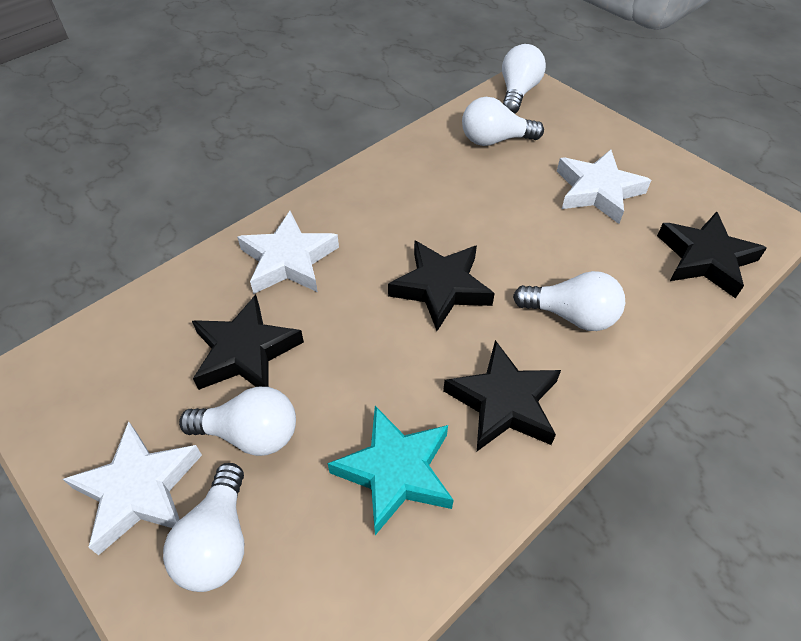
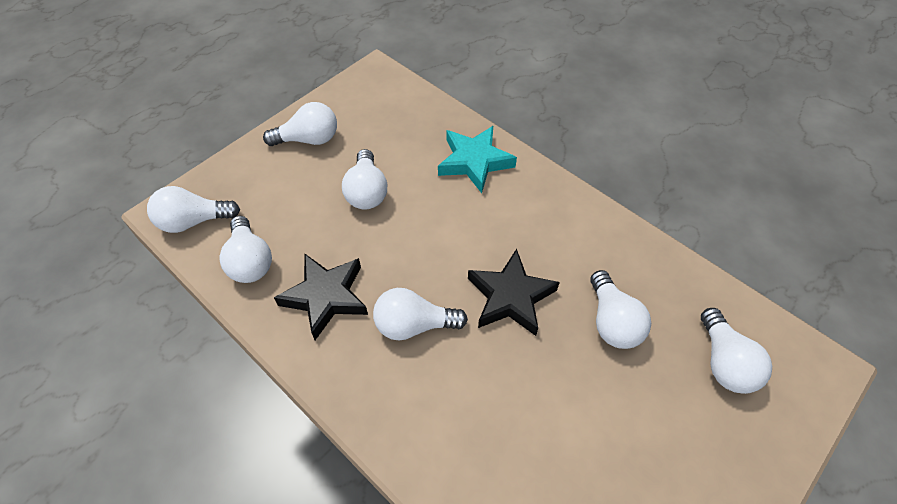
black star: 4 -> 2
white light bulb: 5 -> 7
white star: 3 -> 0

